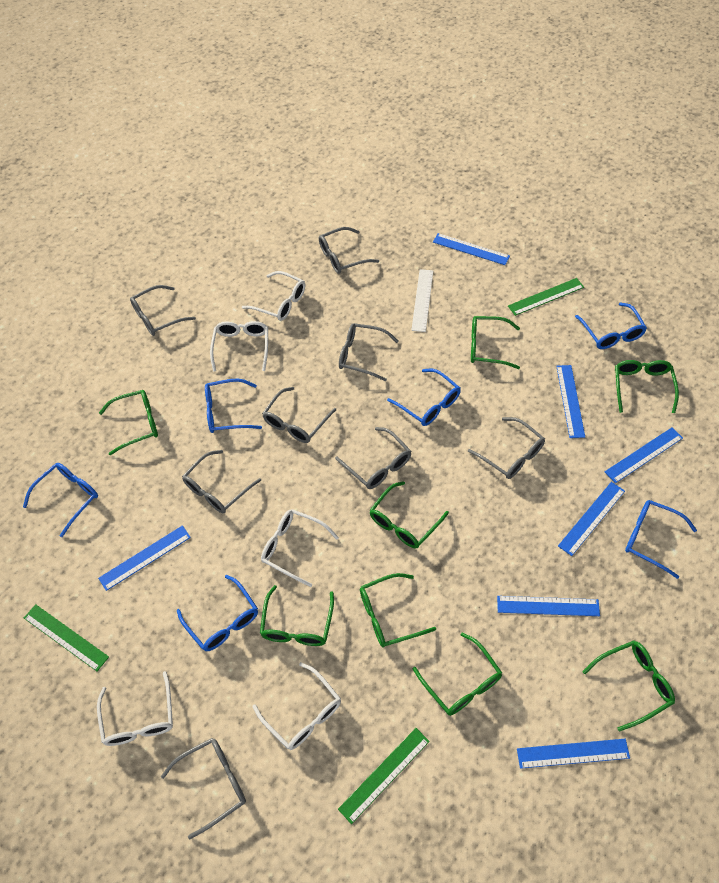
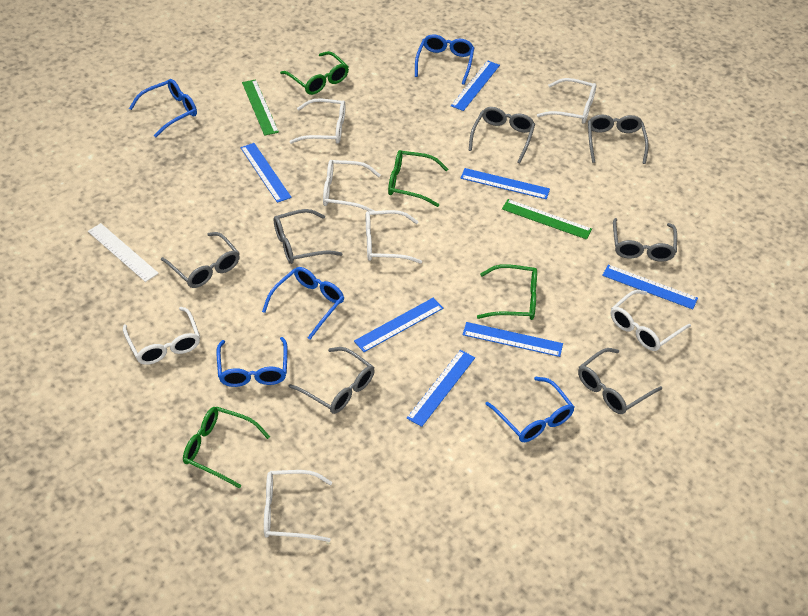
blue glasses: 6 -> 5
green glasses: 8 -> 4
green ruler: 3 -> 2
grey glasses: 8 -> 7
white glasses: 5 -> 7

